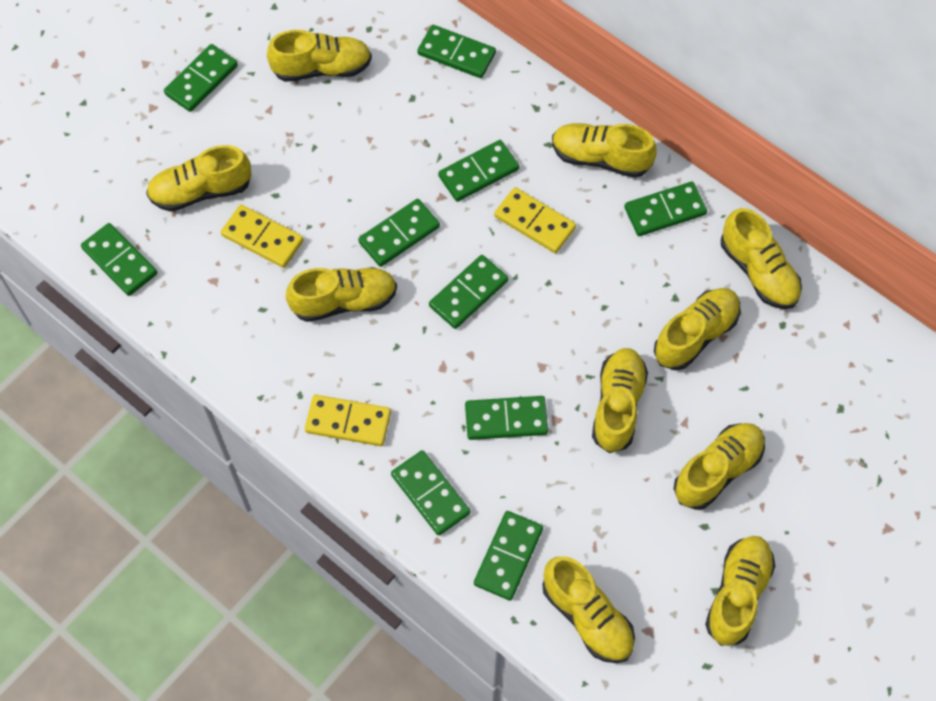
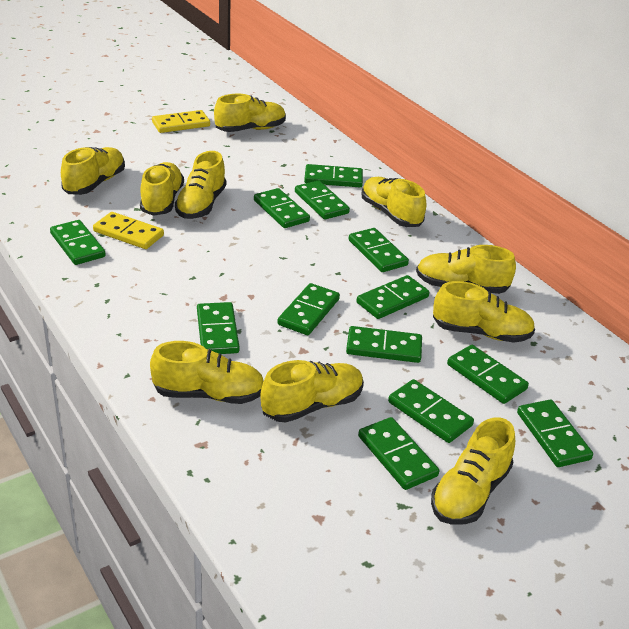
green domino: 10 -> 13
yellow domino: 3 -> 2

